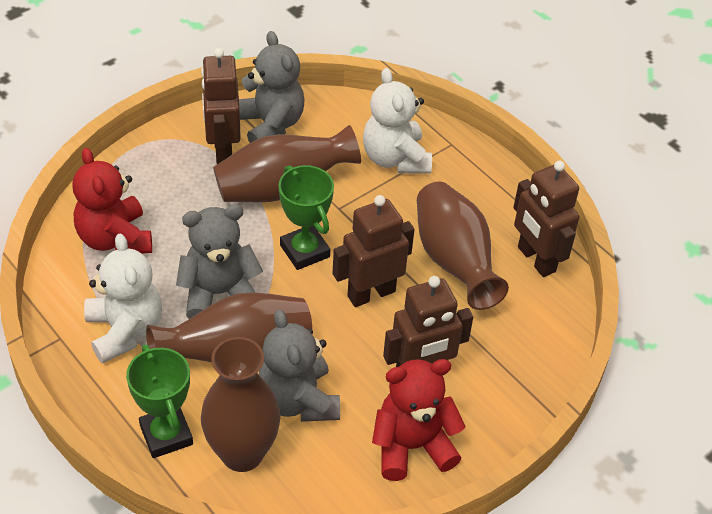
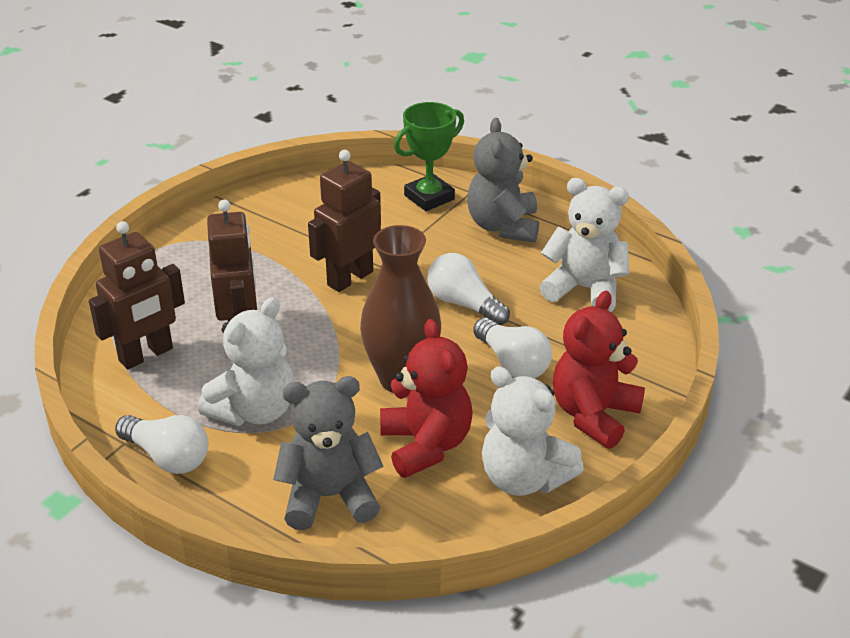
brown robot: 4 -> 3
brown vase: 4 -> 1
green trophy: 2 -> 1
grey teddy bear: 3 -> 2
white light bulb: 0 -> 3
white teddy bear: 2 -> 3

